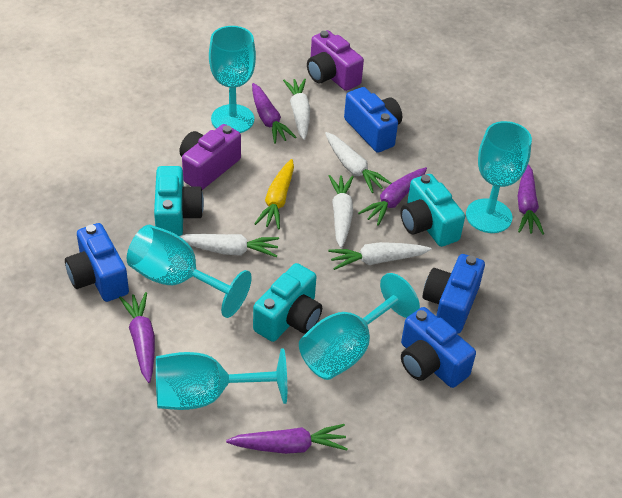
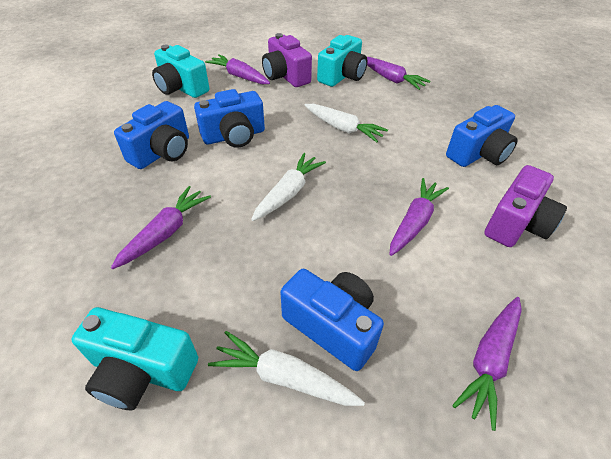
turquoise goblet: 5 -> 0
white carrot: 5 -> 3
yellow carrot: 1 -> 0

